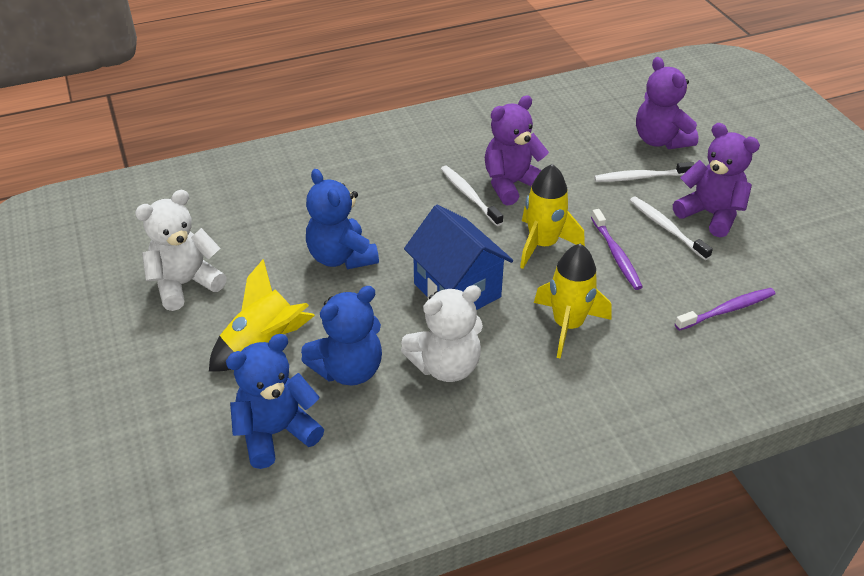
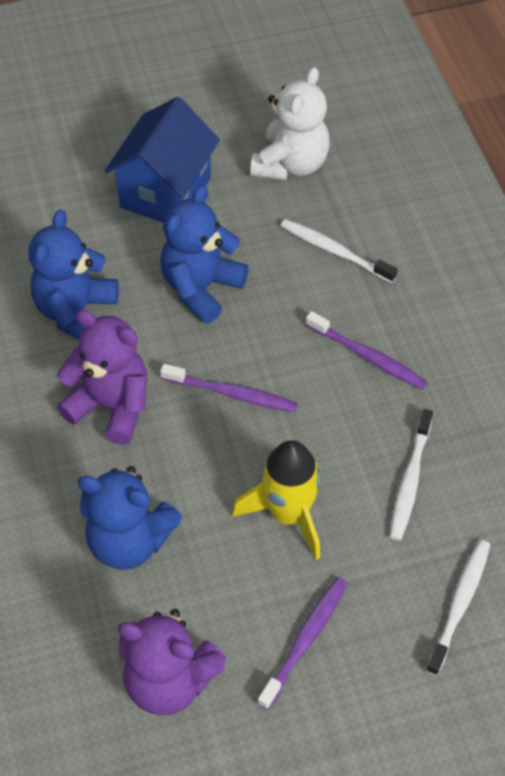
purple teddy bear: 3 -> 2
purple toothbrush: 2 -> 3
white teddy bear: 2 -> 1
yellow rocket: 3 -> 1

